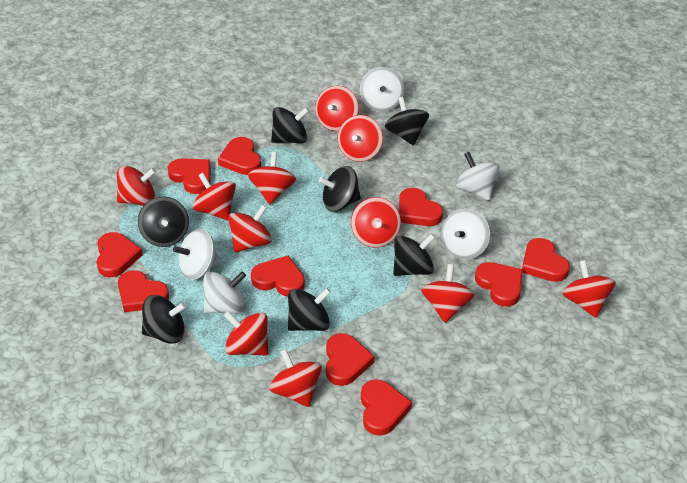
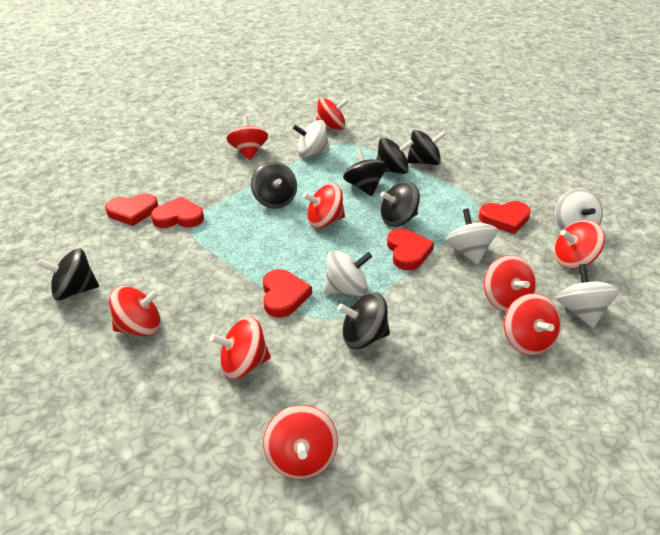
red heart: 10 -> 5
red spinning top: 11 -> 9

